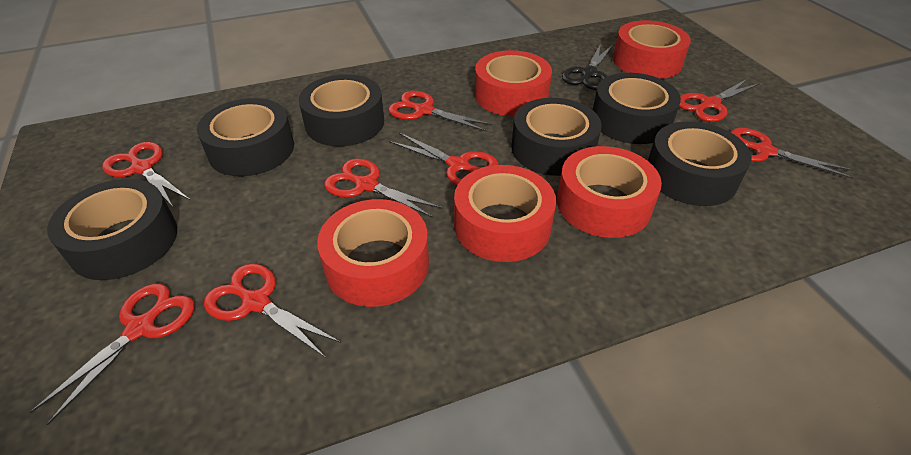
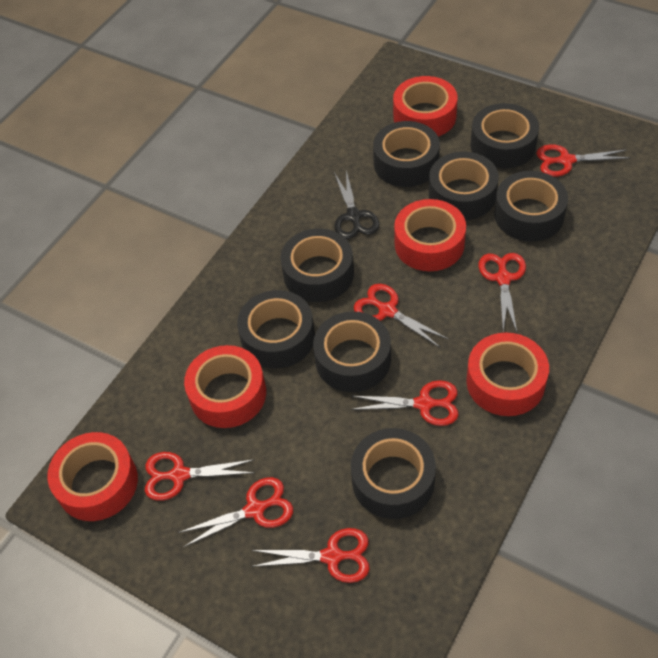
black tape: 6 -> 8
red scissors: 8 -> 7

